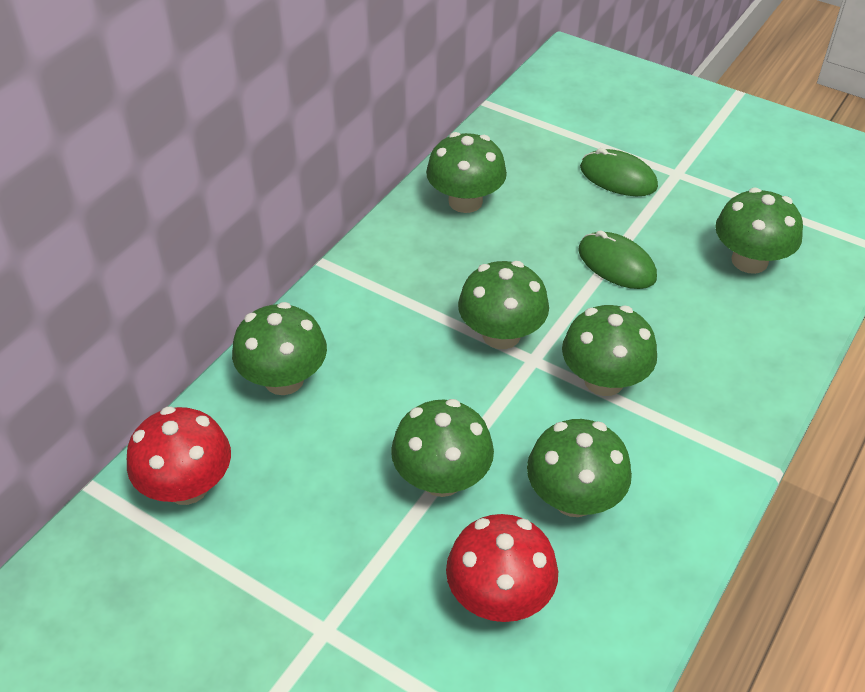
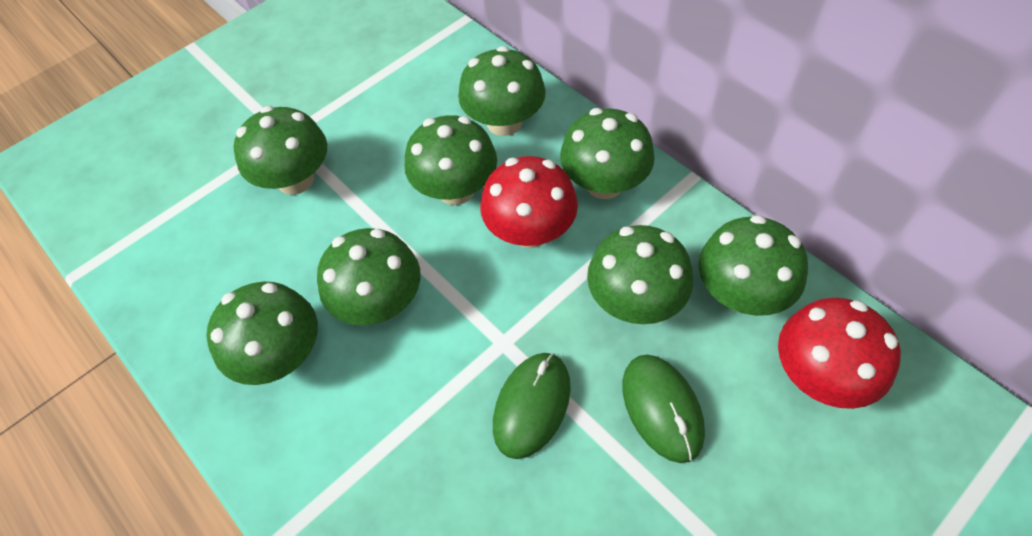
green mushroom: 7 -> 8

